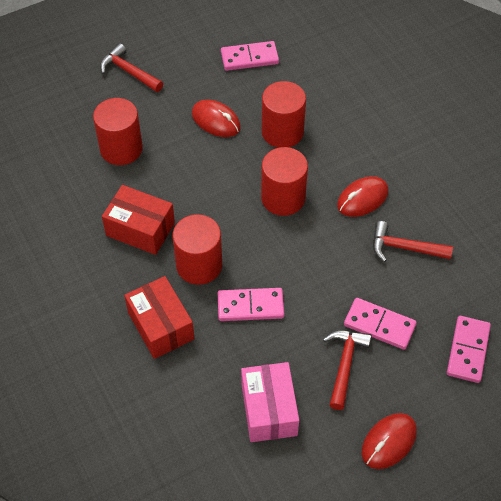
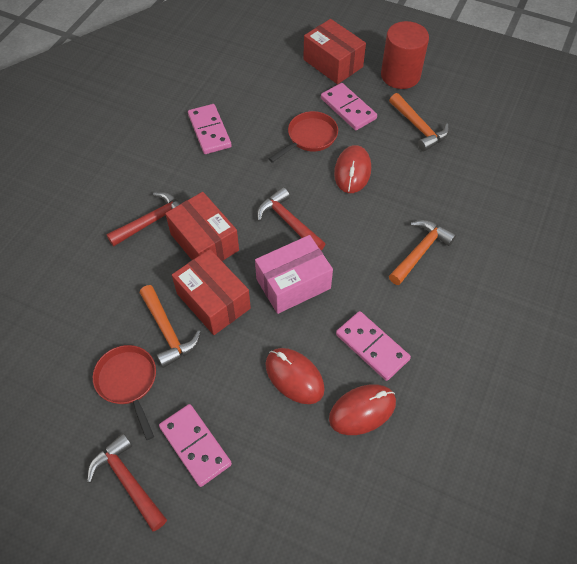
orange hammer: 0 -> 3
red box: 2 -> 3
red cylinder: 4 -> 1
red pan: 0 -> 2

